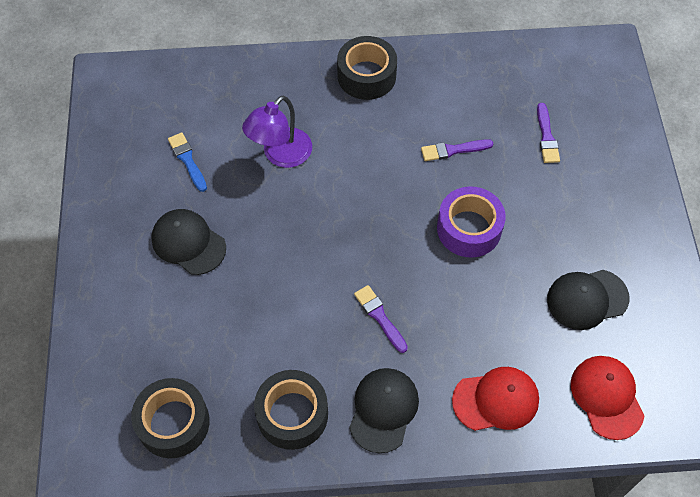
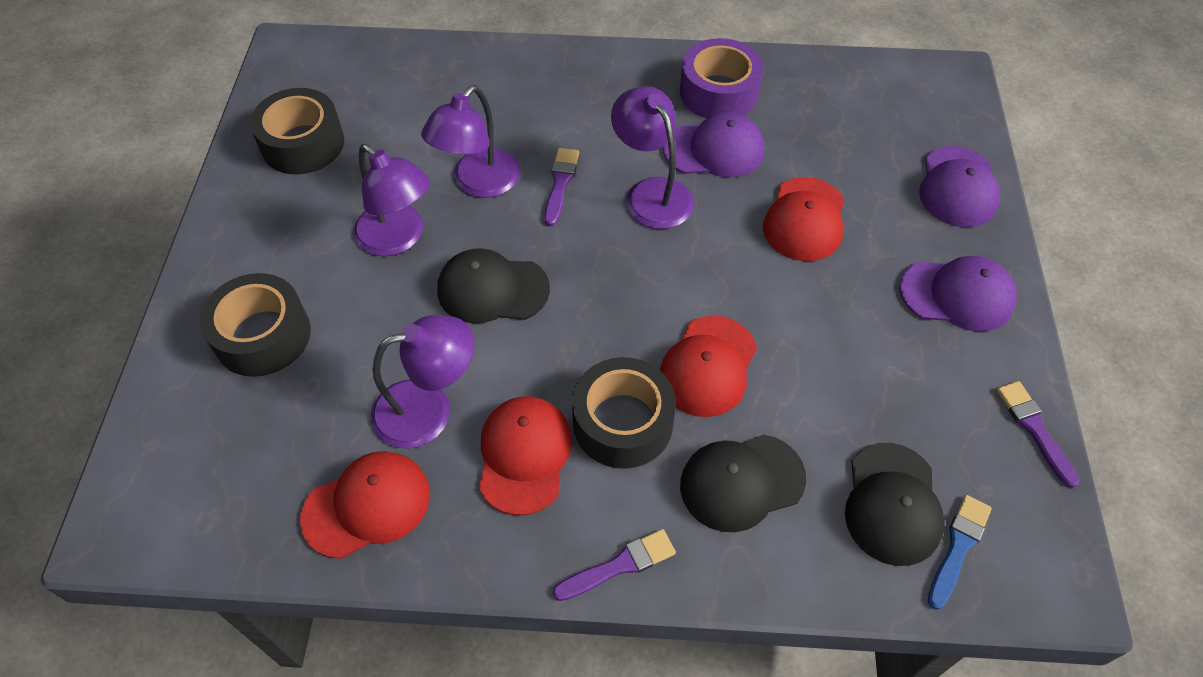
purple cap: 0 -> 3
purple lamp: 1 -> 4
red cap: 2 -> 4

